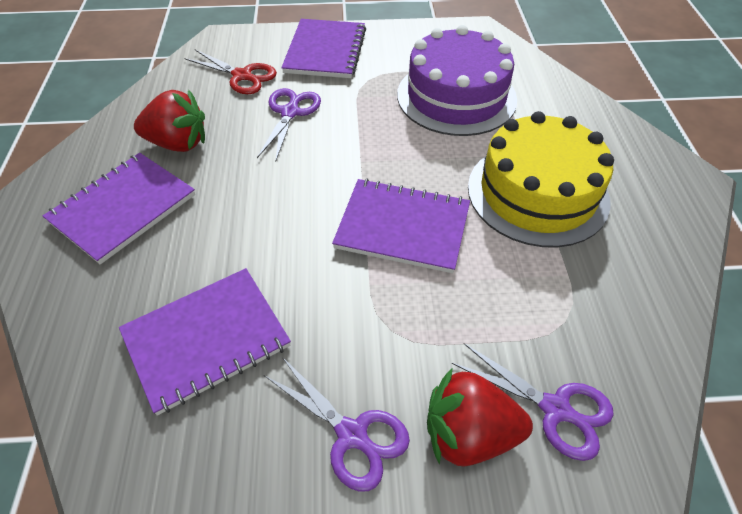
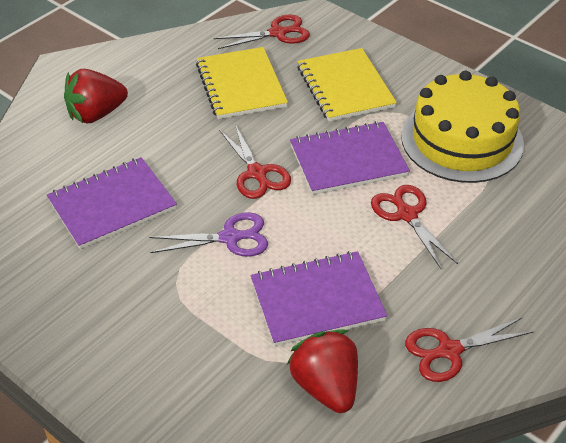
purple cake: 1 -> 0
purple notebook: 4 -> 3
purple scissors: 3 -> 1
red scissors: 1 -> 4
yellow notebook: 0 -> 2

